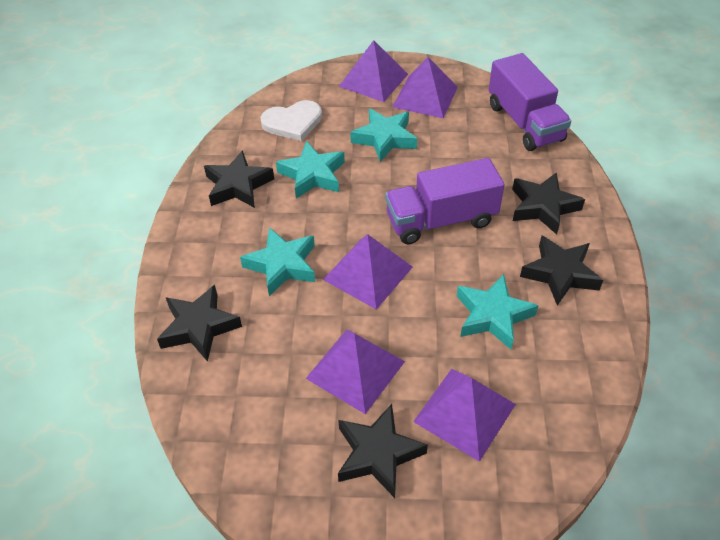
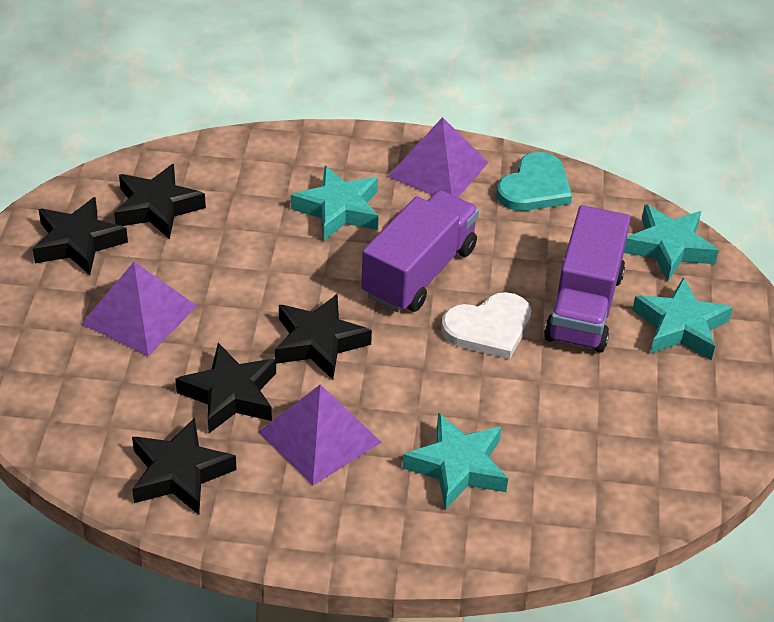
purple pyramid: 5 -> 3
turquoise heart: 0 -> 1

